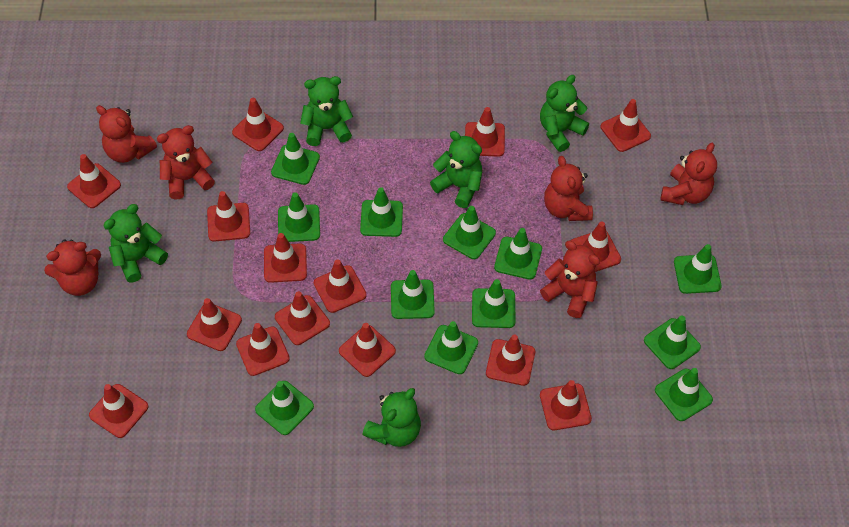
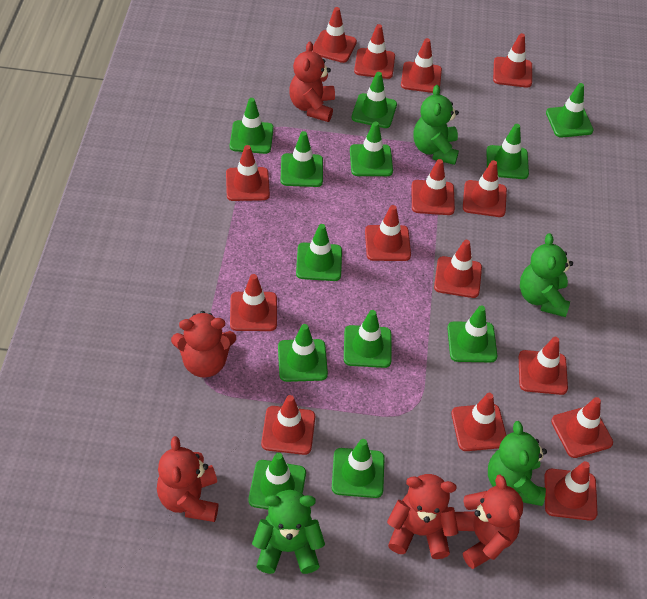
green teddy bear: 5 -> 4
red teddy bear: 6 -> 5

